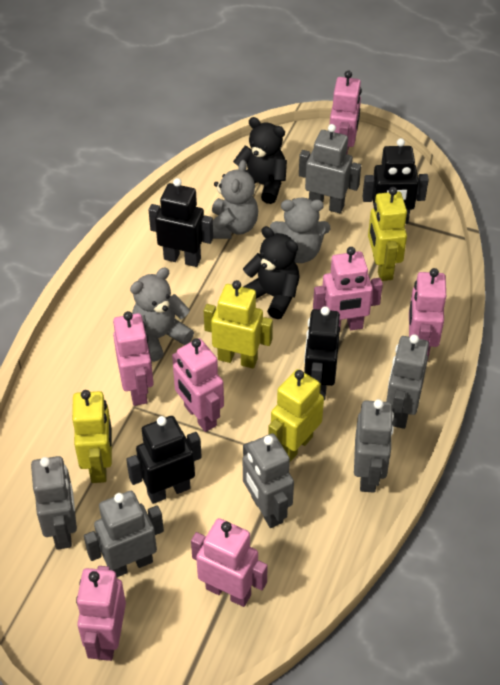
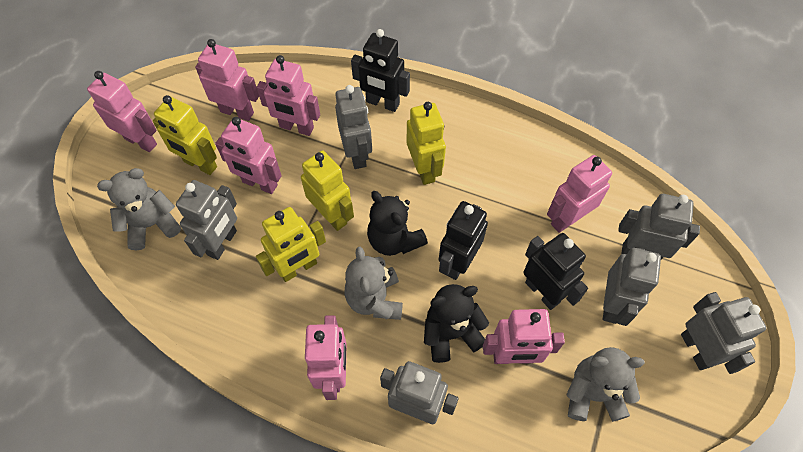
black robot: 4 -> 3

